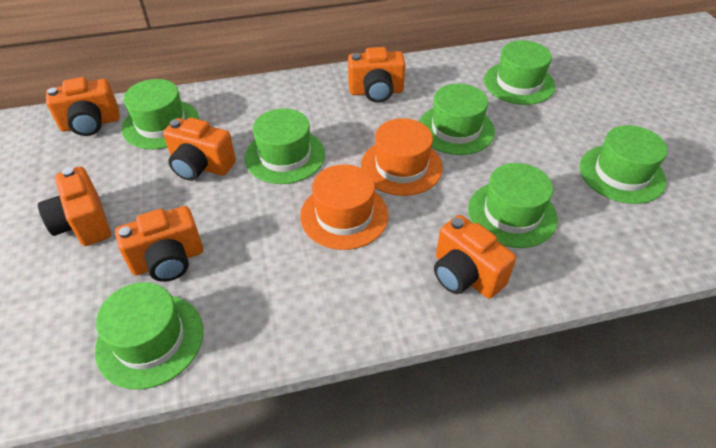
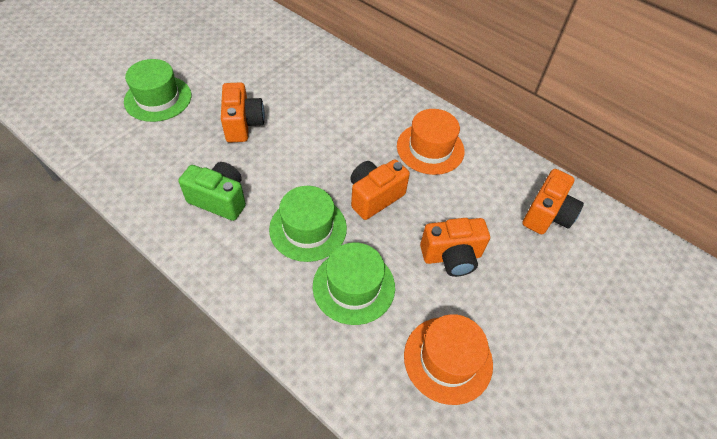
green camera: 0 -> 1
green hat: 7 -> 3
orange camera: 6 -> 4

